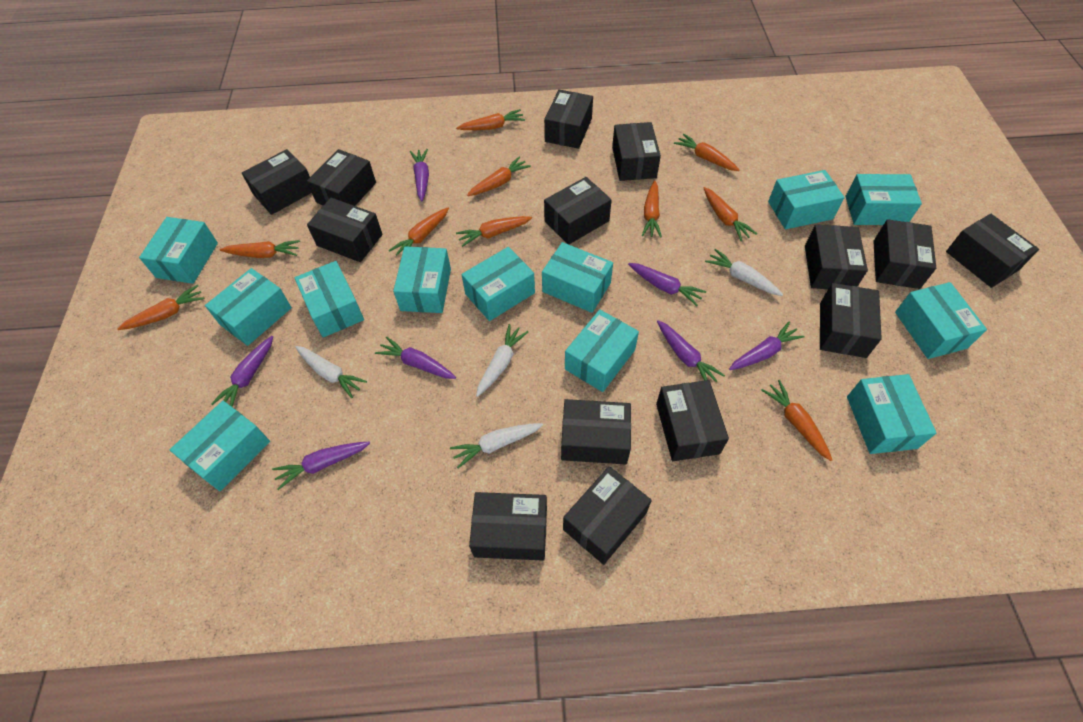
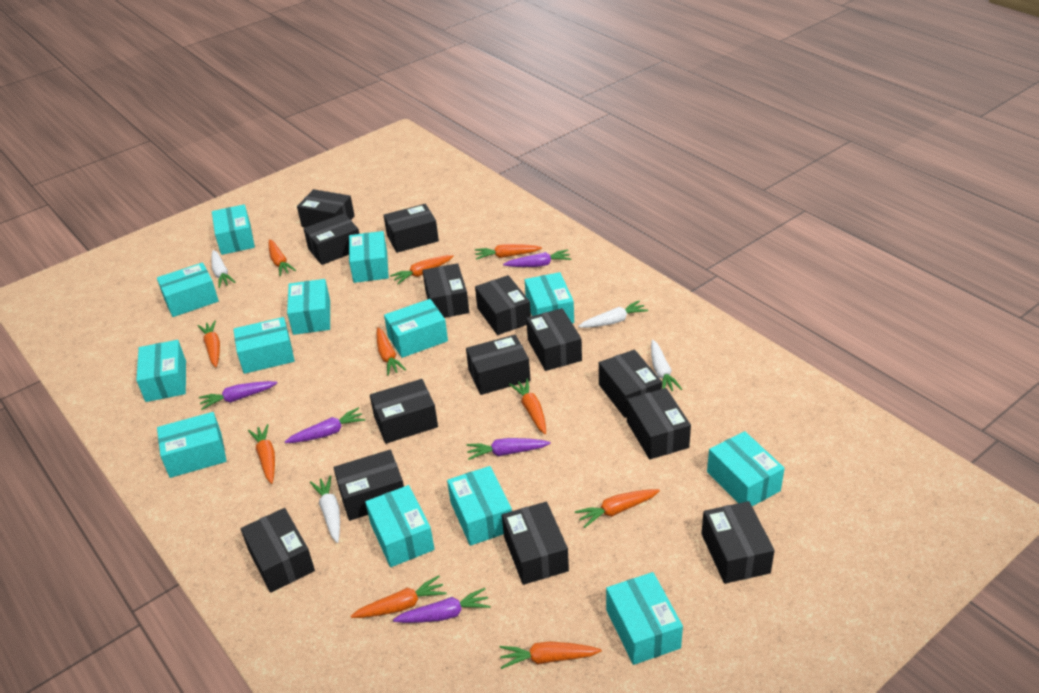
purple carrot: 7 -> 5
turquoise box: 12 -> 13

